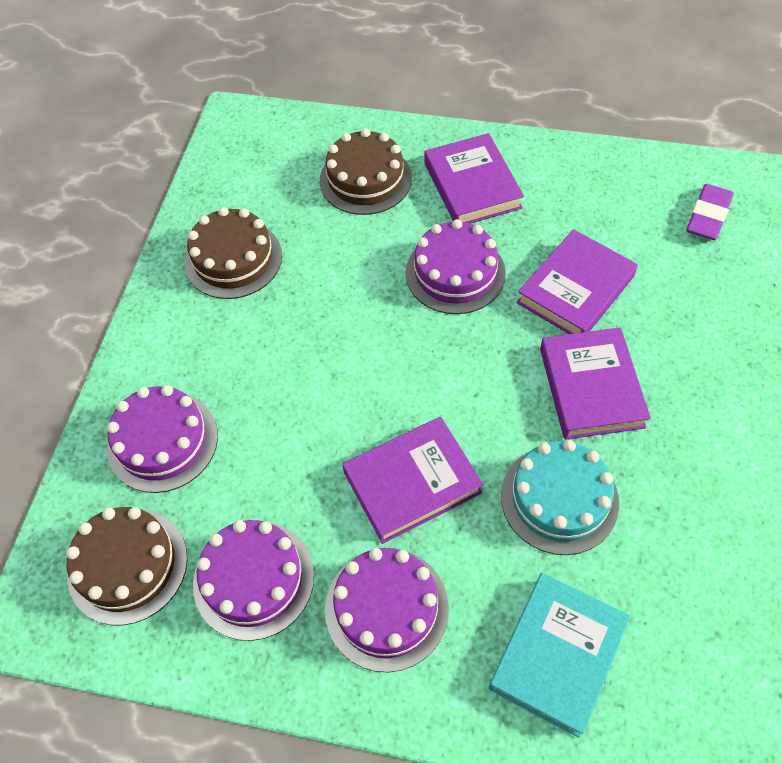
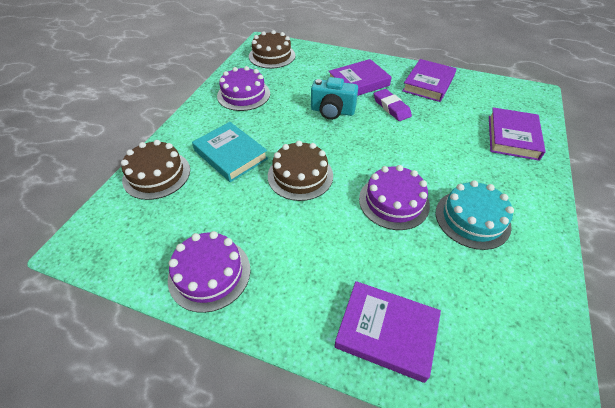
purple cake: 4 -> 3
turquoise camera: 0 -> 1

